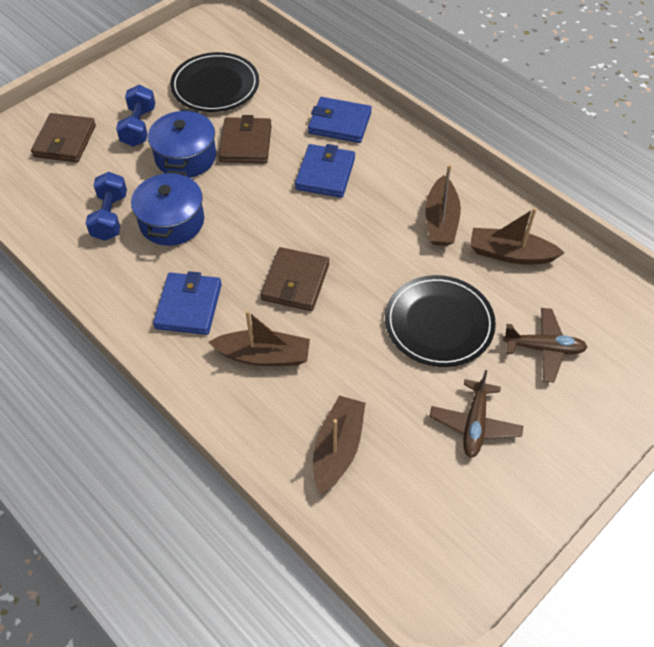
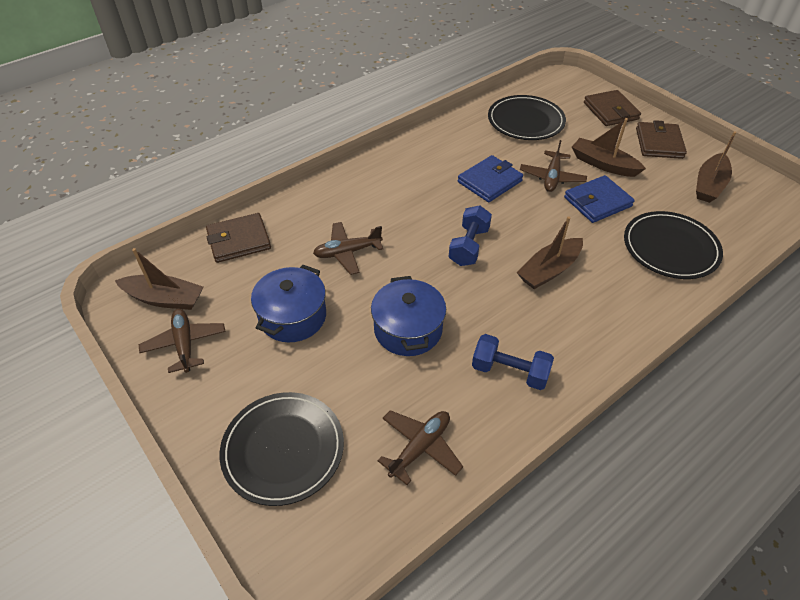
black plate: 2 -> 3
blue wallet: 3 -> 2
brown plane: 2 -> 4

